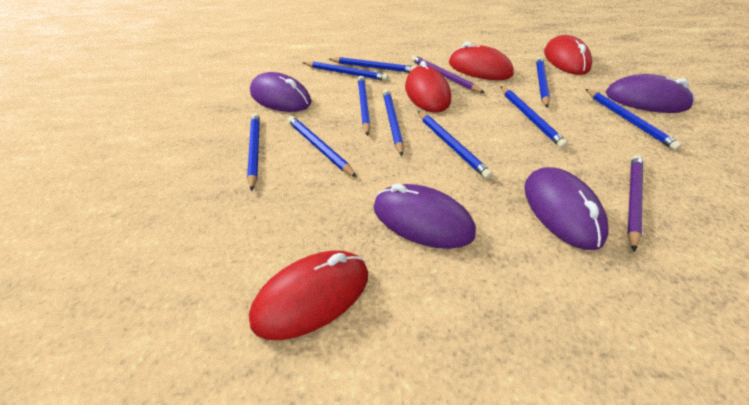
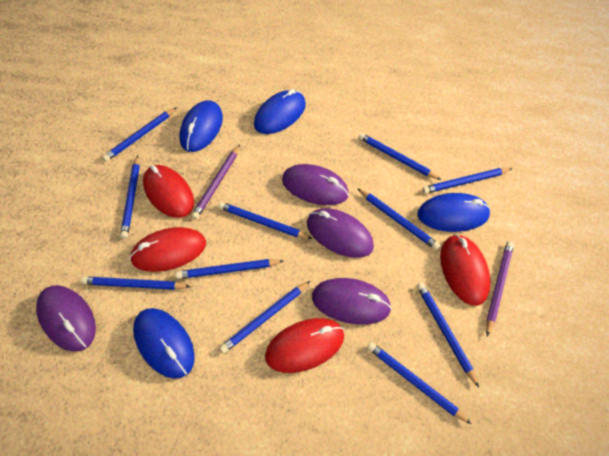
blue mouse: 0 -> 4
blue pencil: 10 -> 11

